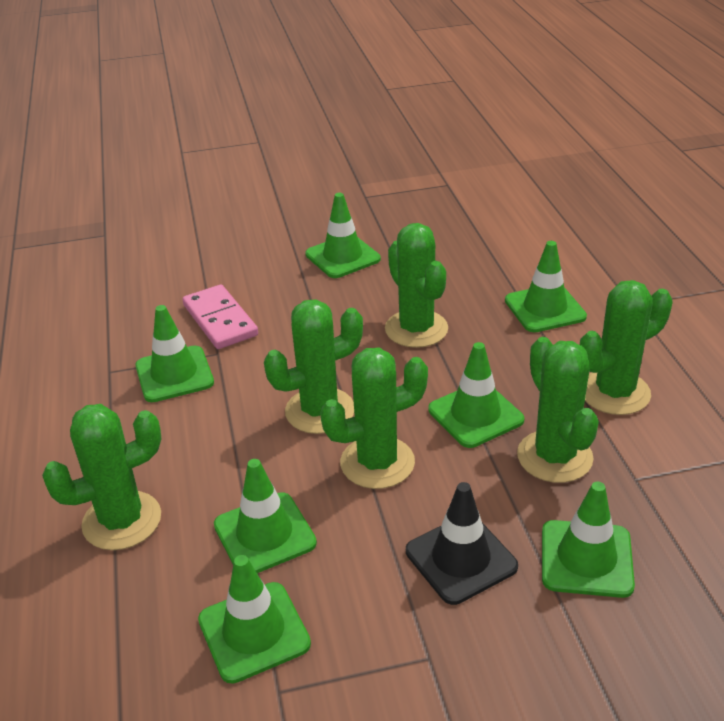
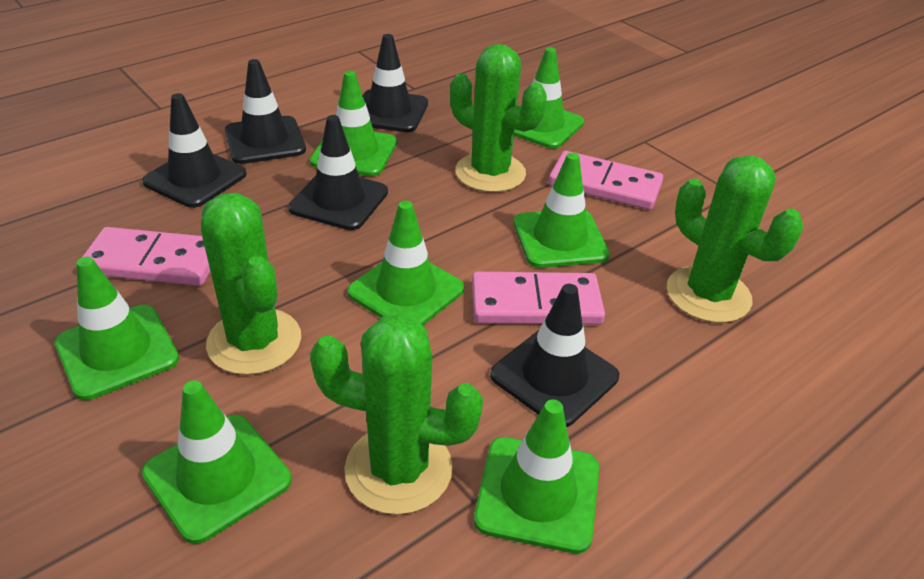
black traffic cone: 1 -> 5
green cactus: 6 -> 4
pink domino: 1 -> 3

